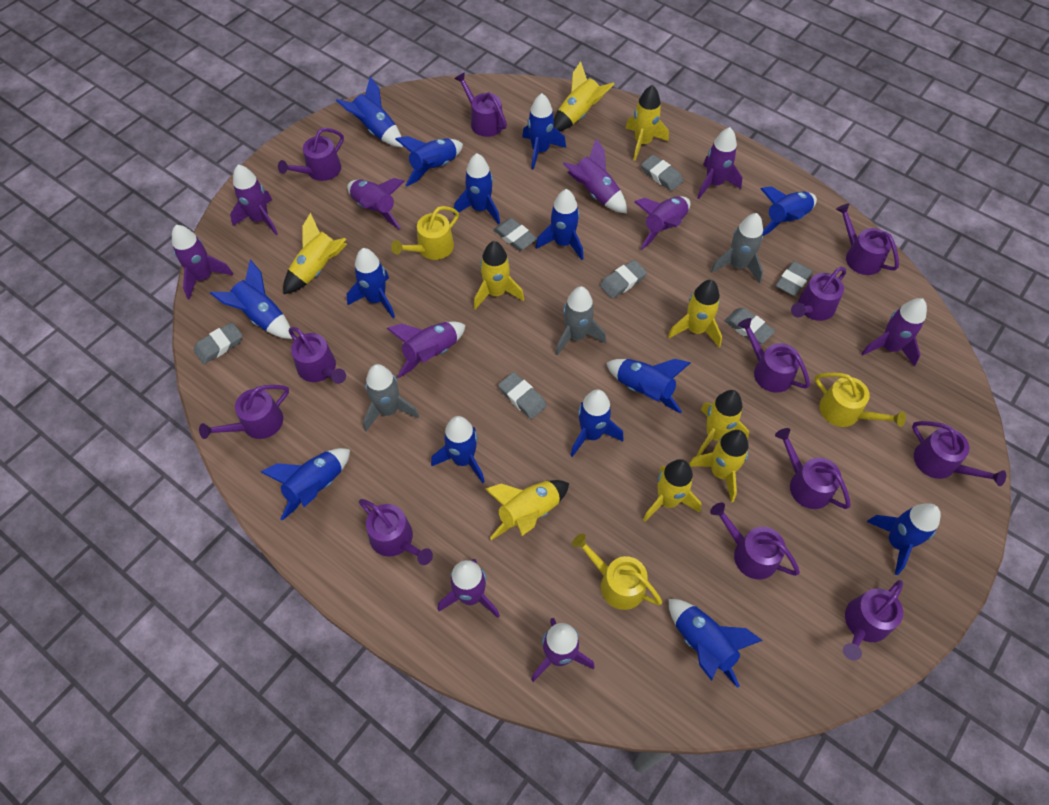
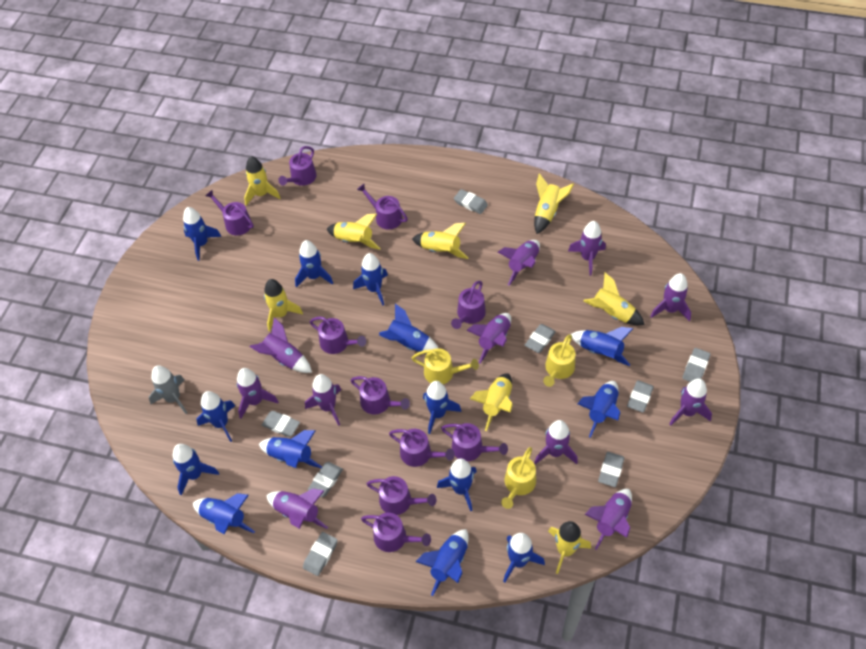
grey eraser: 7 -> 8
grey rocket: 3 -> 1
purple rocket: 10 -> 11
purple watering can: 12 -> 10
yellow rocket: 9 -> 8

